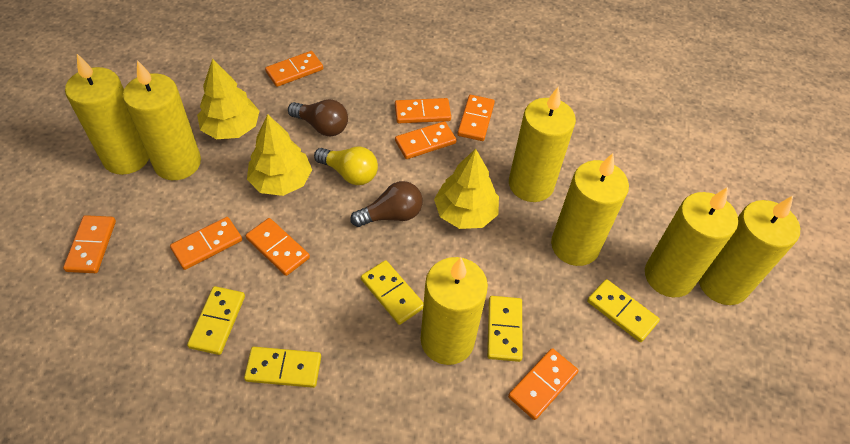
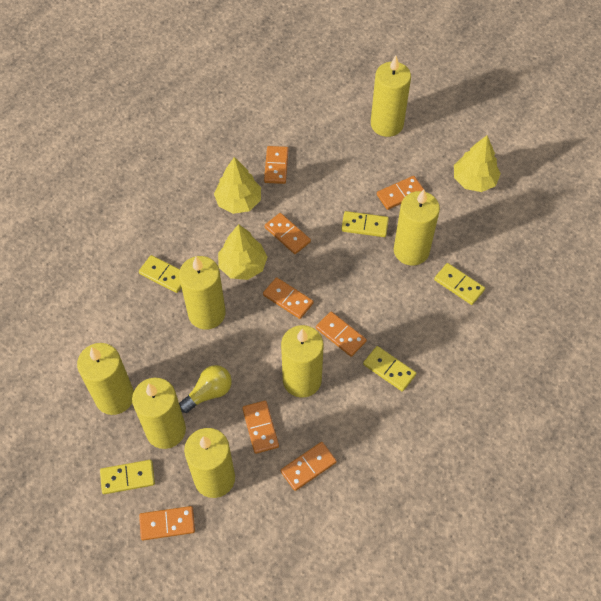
brown light bulb: 2 -> 0

